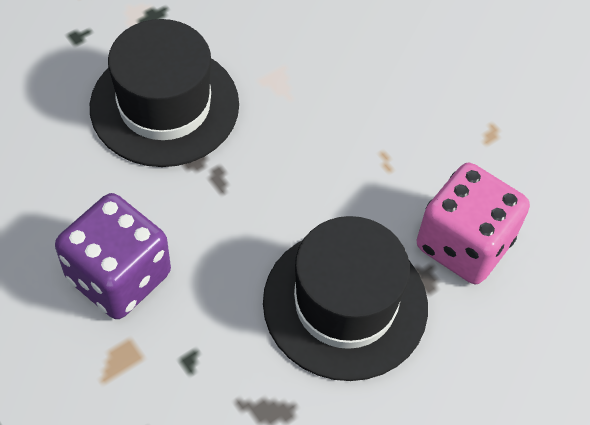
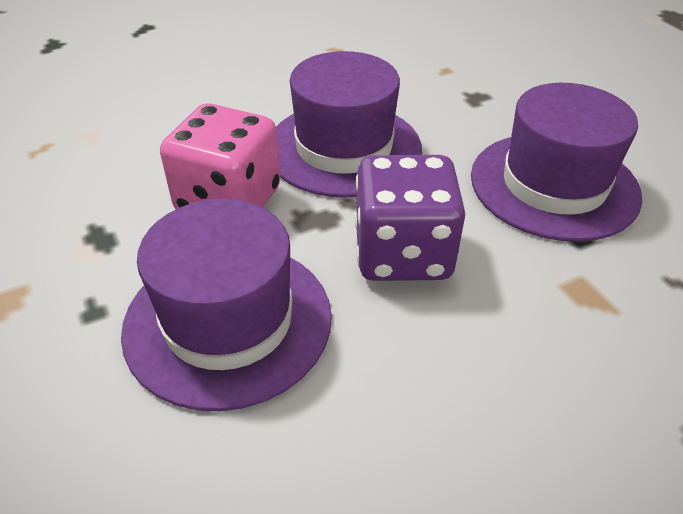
black hat: 2 -> 0
purple hat: 0 -> 3

